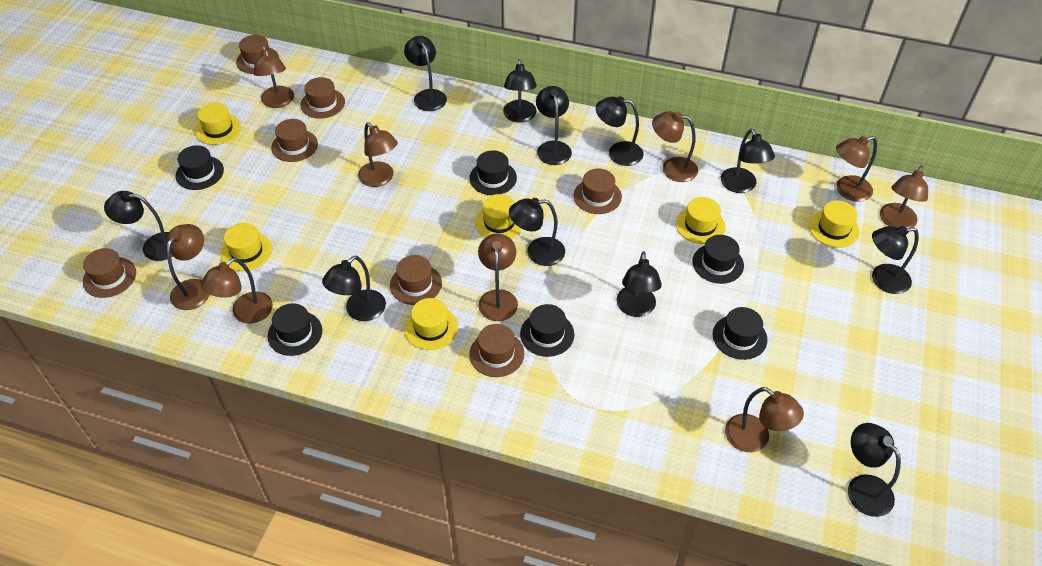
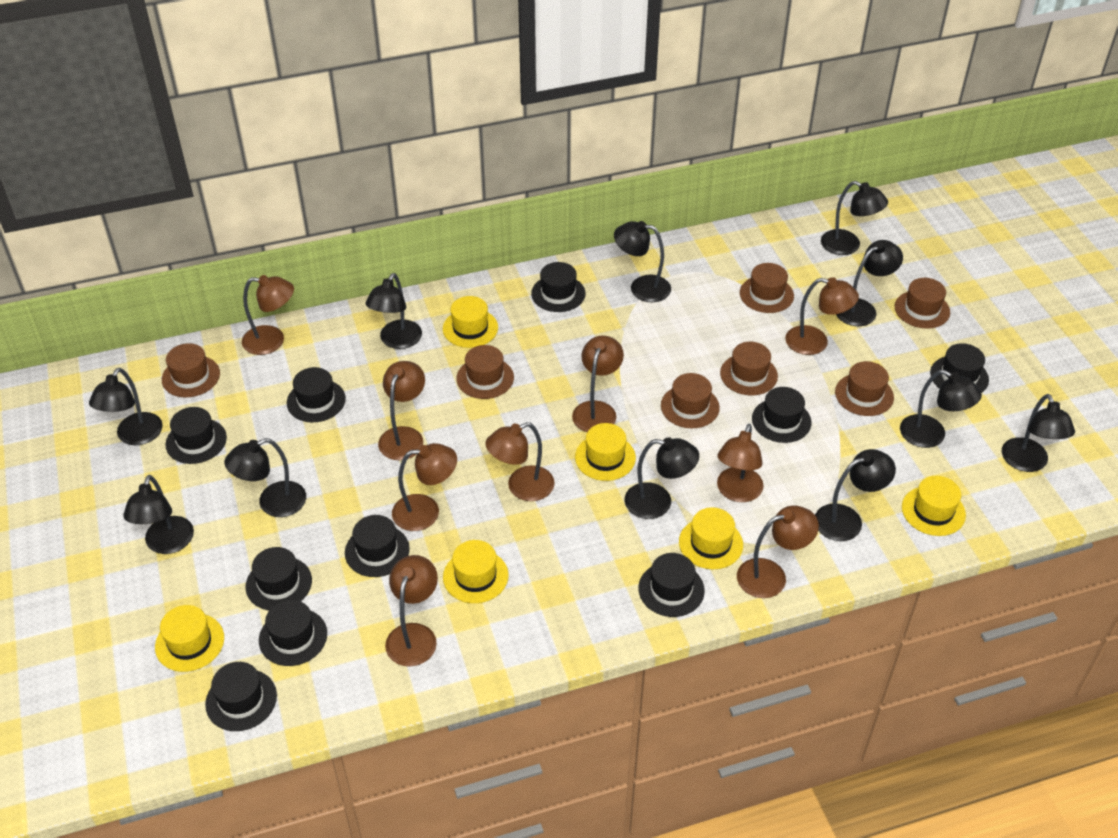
black hat: 6 -> 10

